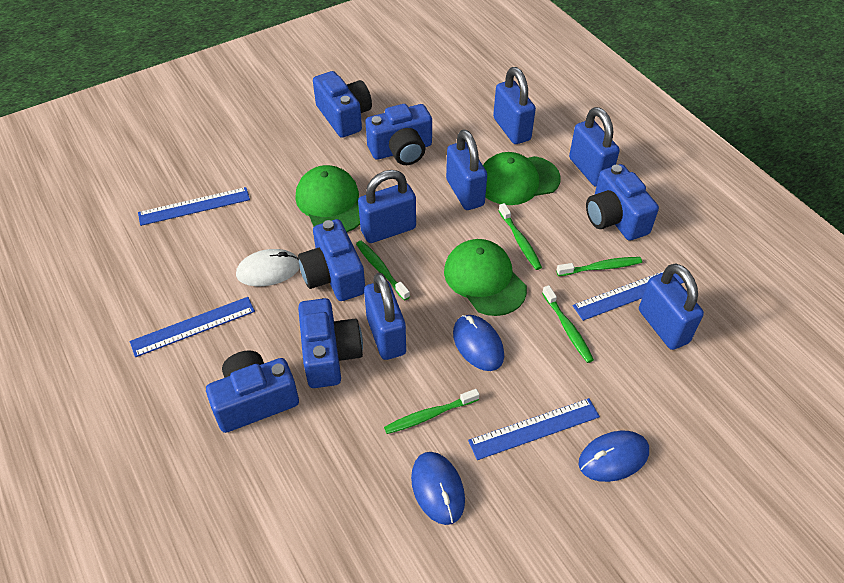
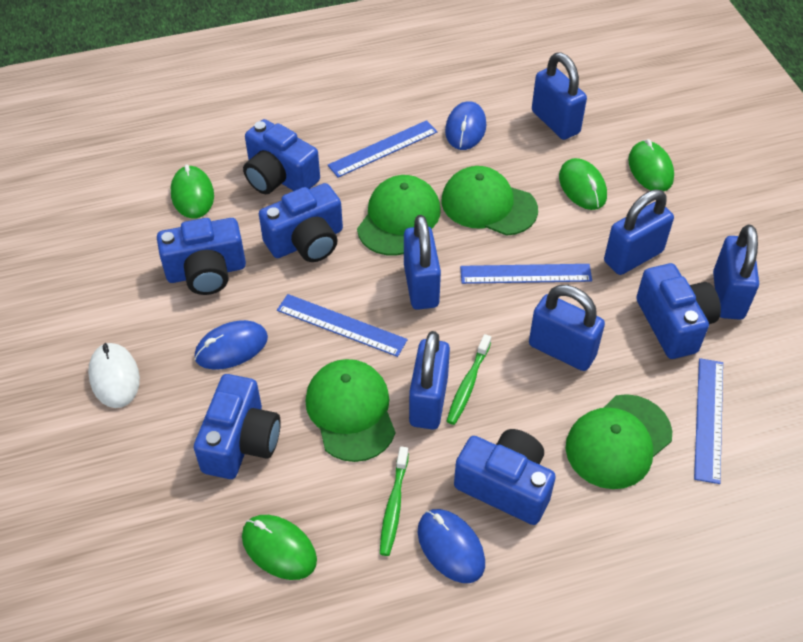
green cap: 3 -> 4
green mouse: 0 -> 4
green toothbrush: 5 -> 2

